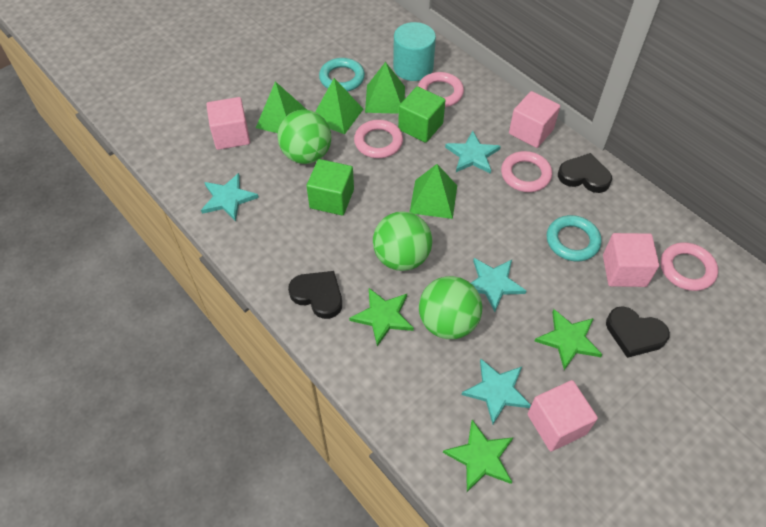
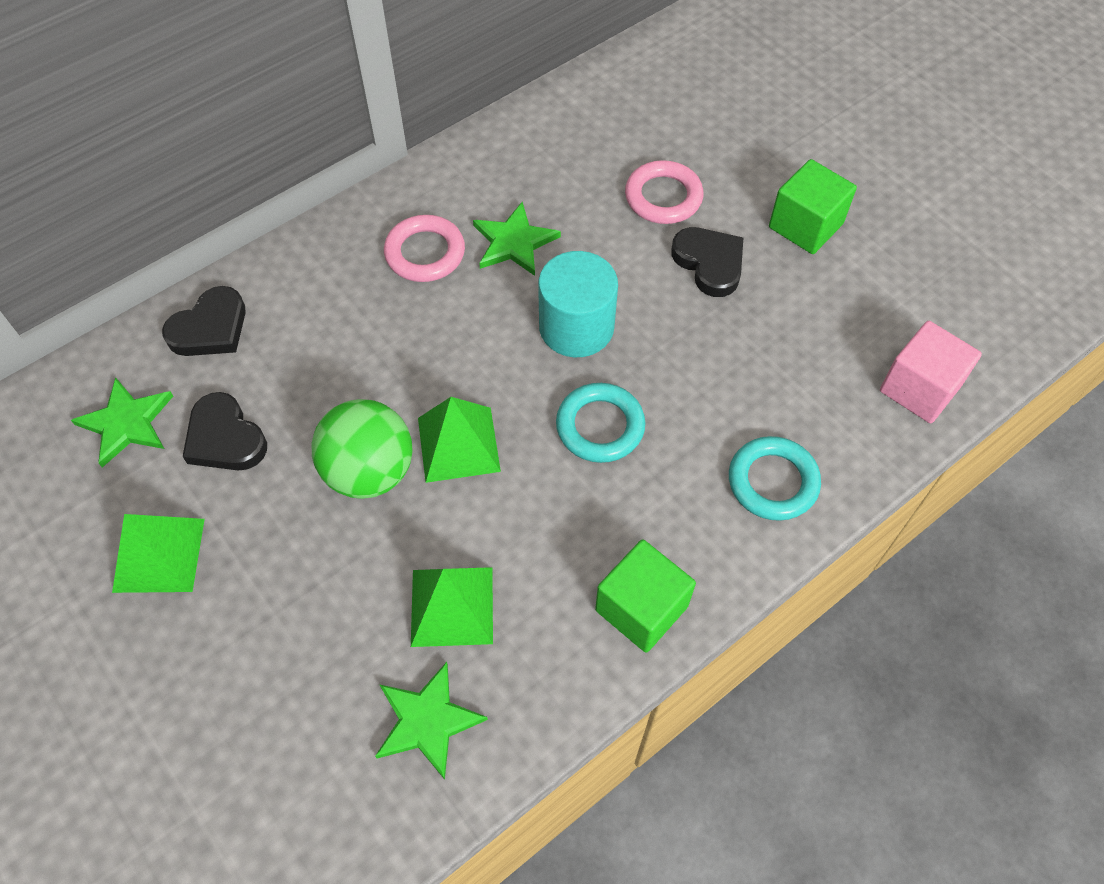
green ball: 3 -> 1
green pyramid: 4 -> 3
pink cube: 4 -> 1
pink ring: 4 -> 2
turquoise star: 4 -> 0

